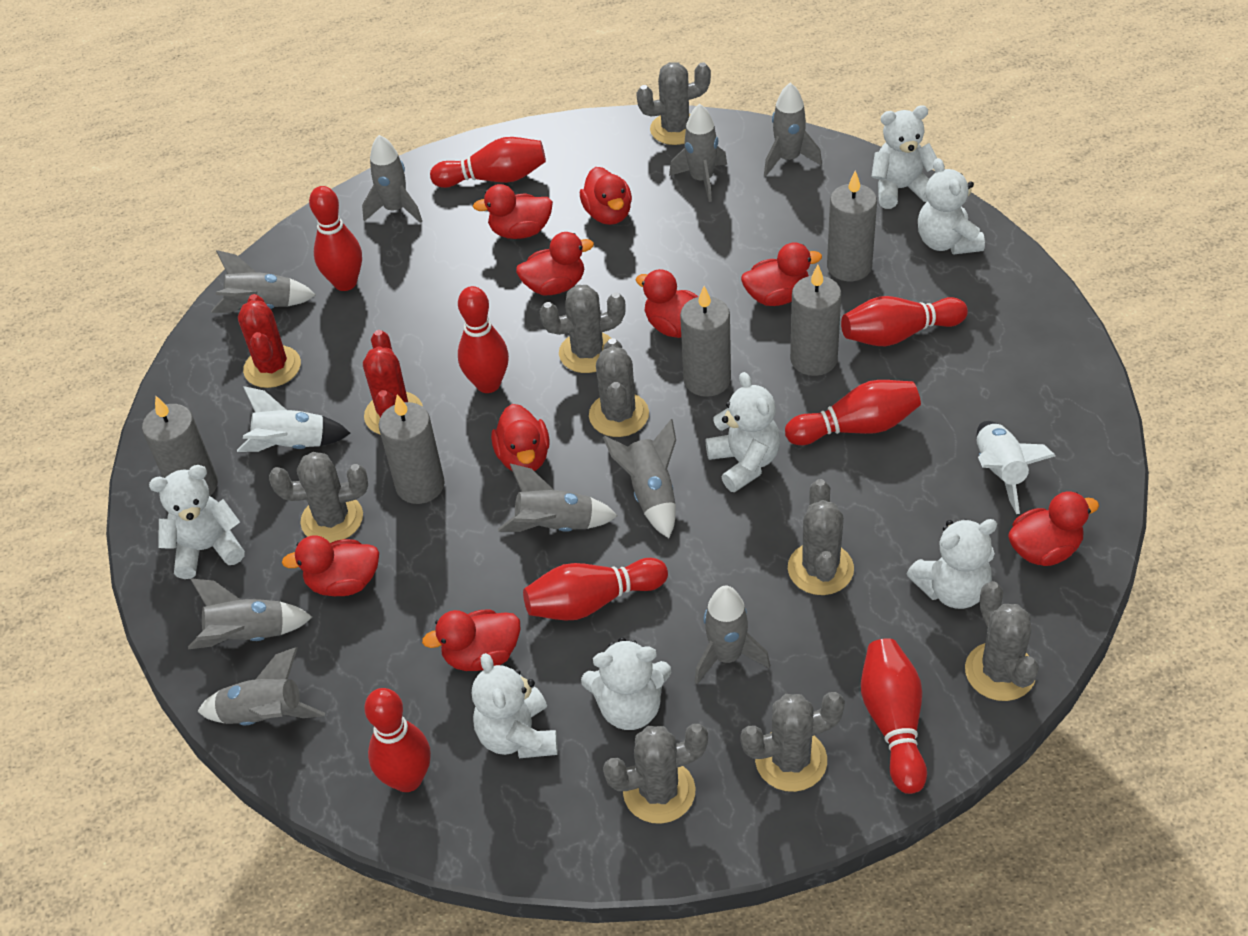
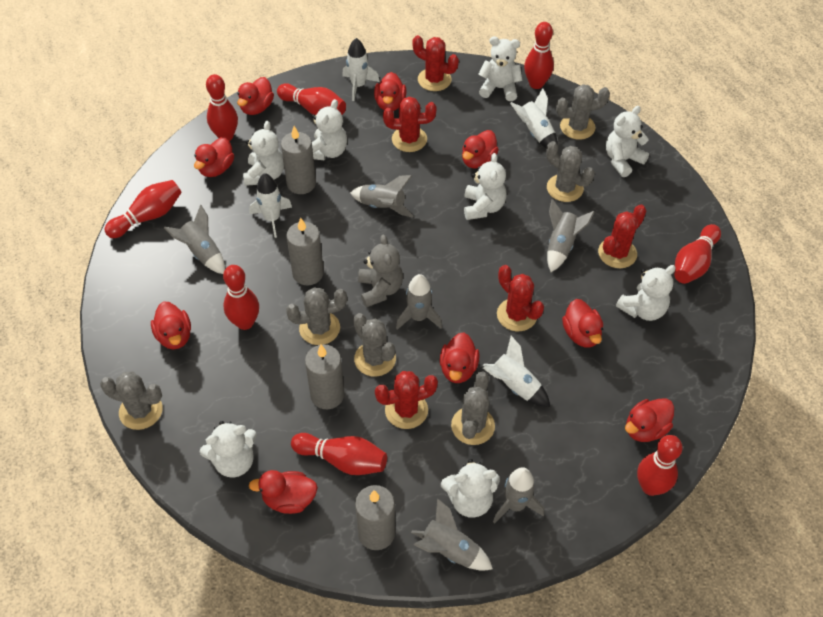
grey cactus: 8 -> 6
grey candle: 5 -> 4
grey rocket: 9 -> 6
grey teddy bear: 0 -> 1
red cactus: 2 -> 5
white rocket: 2 -> 4
white teddy bear: 7 -> 8

